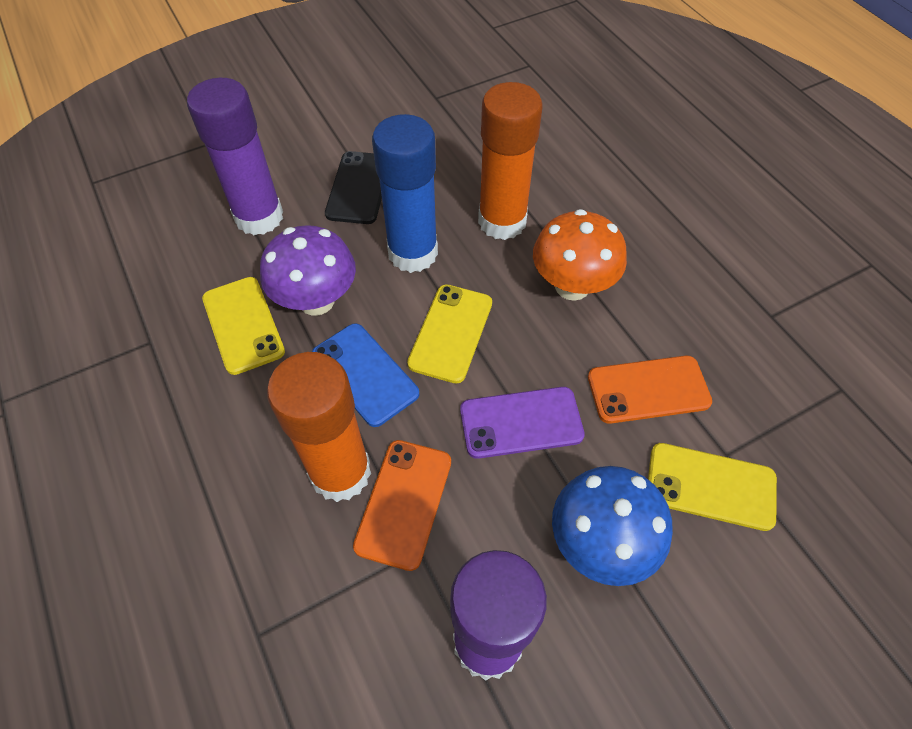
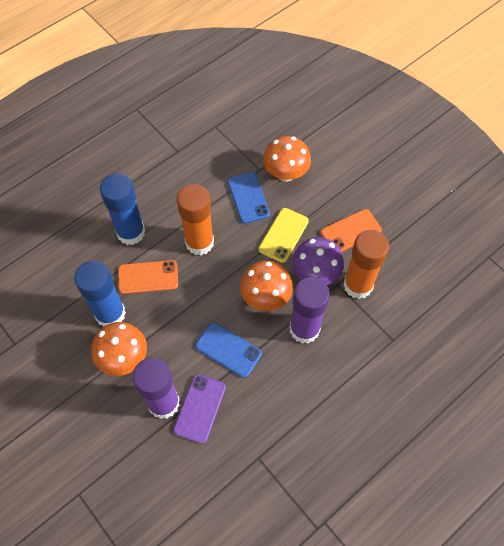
black phone: 1 -> 0
blue glue stick: 1 -> 2
blue mushroom: 1 -> 0
blue phone: 1 -> 2
orange mushroom: 1 -> 3
yellow phone: 3 -> 1

